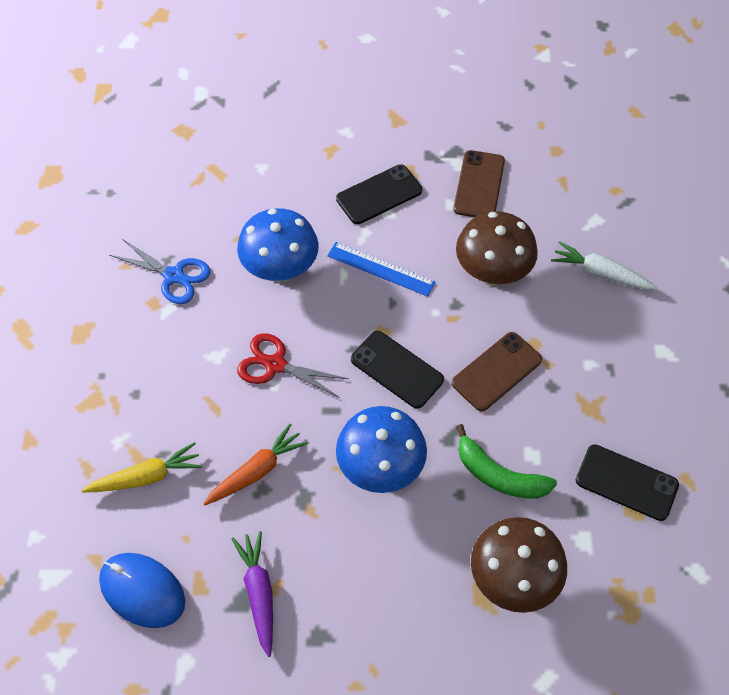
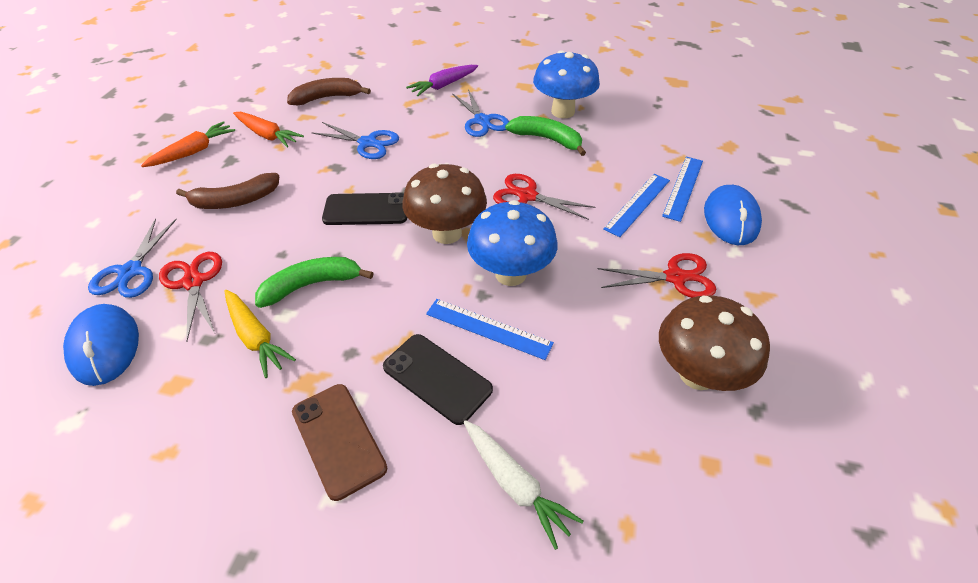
black phone: 3 -> 2
blue mouse: 1 -> 2
blue ruler: 1 -> 3
blue scissors: 1 -> 3
brown banana: 0 -> 2
brown phone: 2 -> 1
green banana: 1 -> 2
orange carrot: 1 -> 2
red scissors: 1 -> 3

